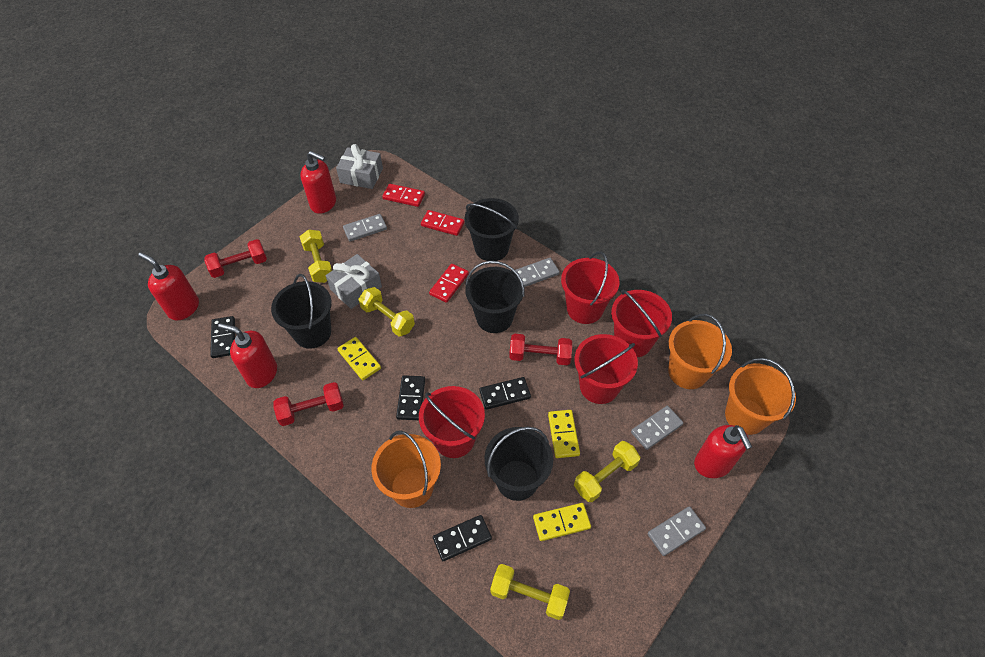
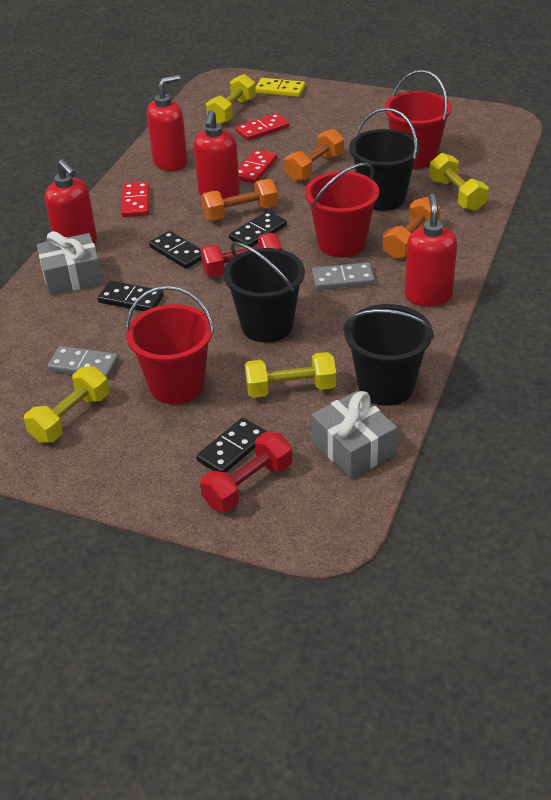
black bucket: 4 -> 3
grey domino: 4 -> 2
orange bucket: 3 -> 0
orange dumbbell: 0 -> 3
red bucket: 4 -> 3
red dumbbell: 3 -> 2
yellow domino: 3 -> 1

